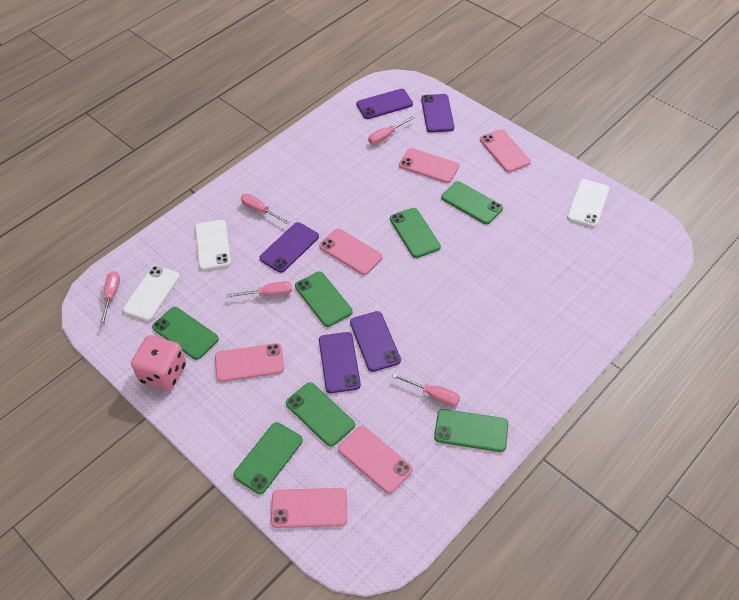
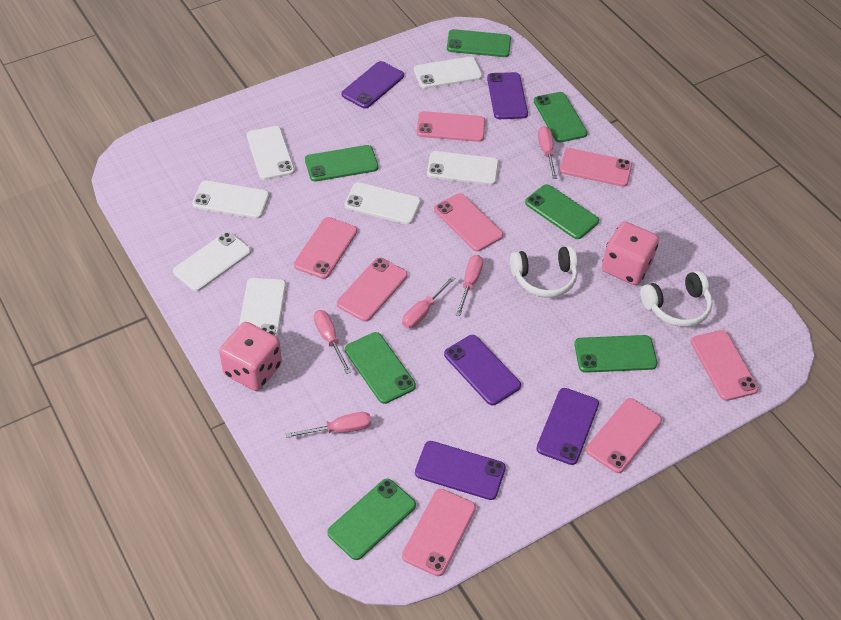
pink dice: 1 -> 2
pink phone: 6 -> 8
white headphones: 0 -> 2
white phone: 3 -> 7

